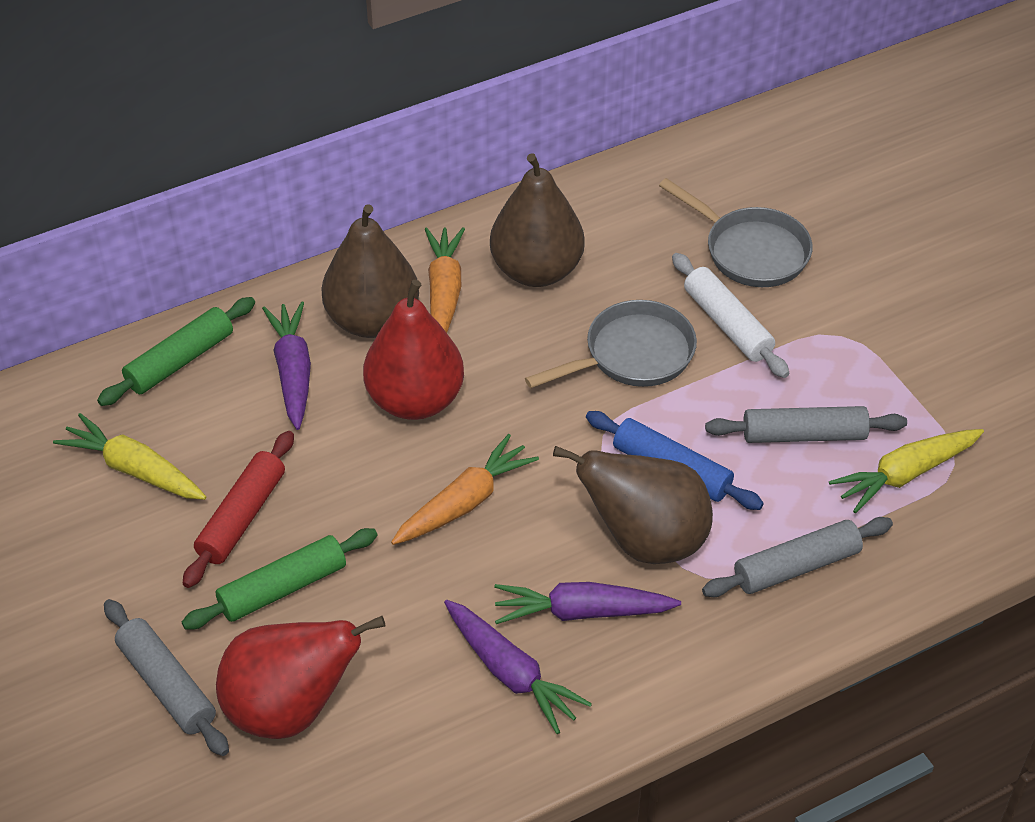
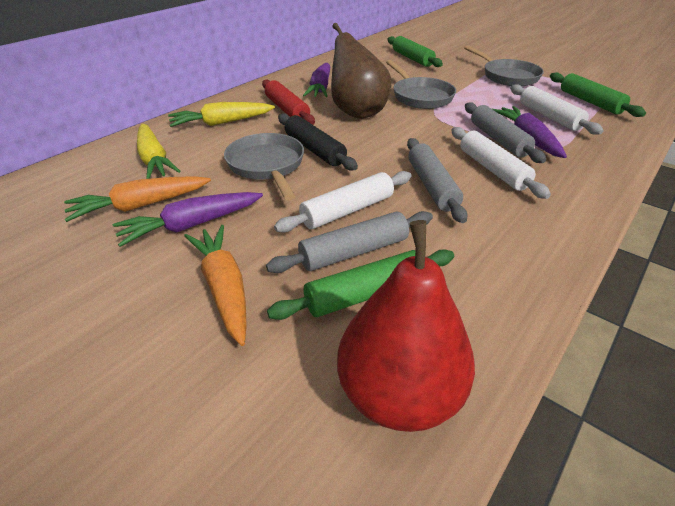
black rolling pin: 0 -> 1
blue rolling pin: 1 -> 0
brown pear: 3 -> 1
green rolling pin: 2 -> 3
grey pan: 2 -> 3
red pear: 2 -> 1
white rolling pin: 1 -> 3

